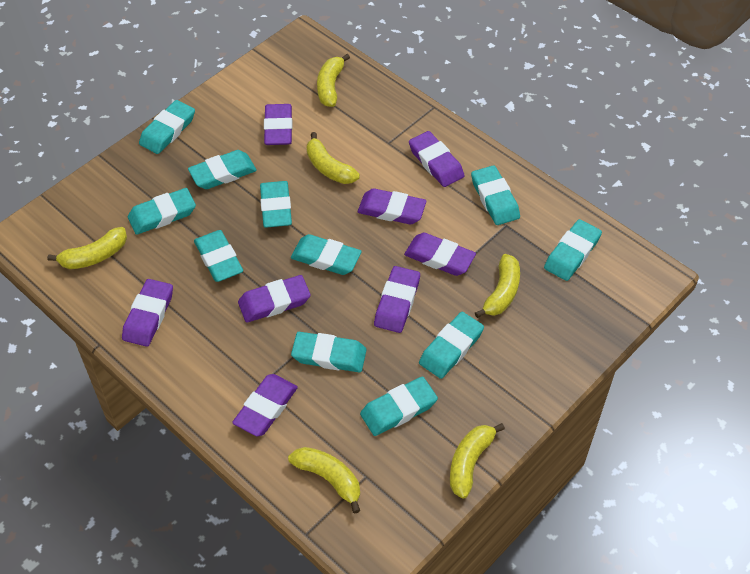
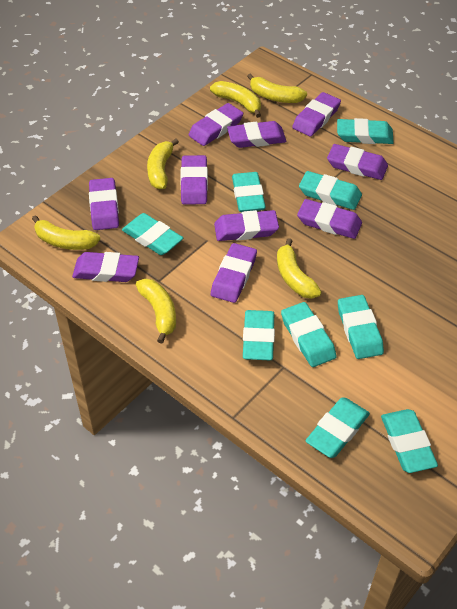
purple eraser: 8 -> 10
turquoise eraser: 11 -> 9

